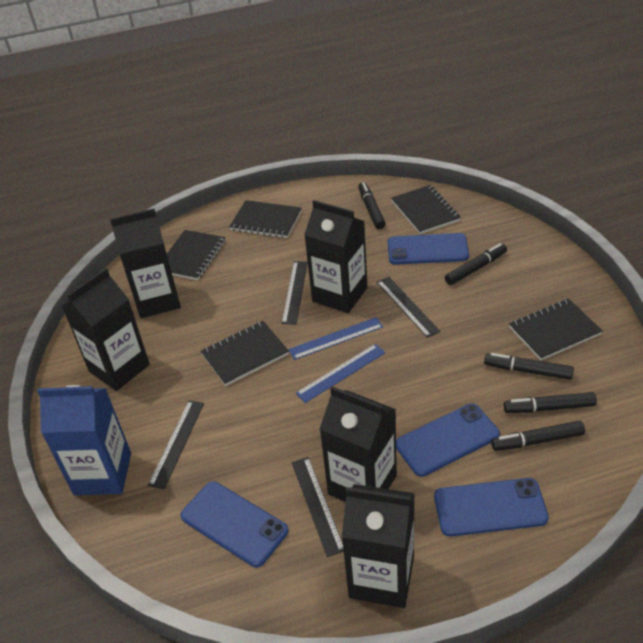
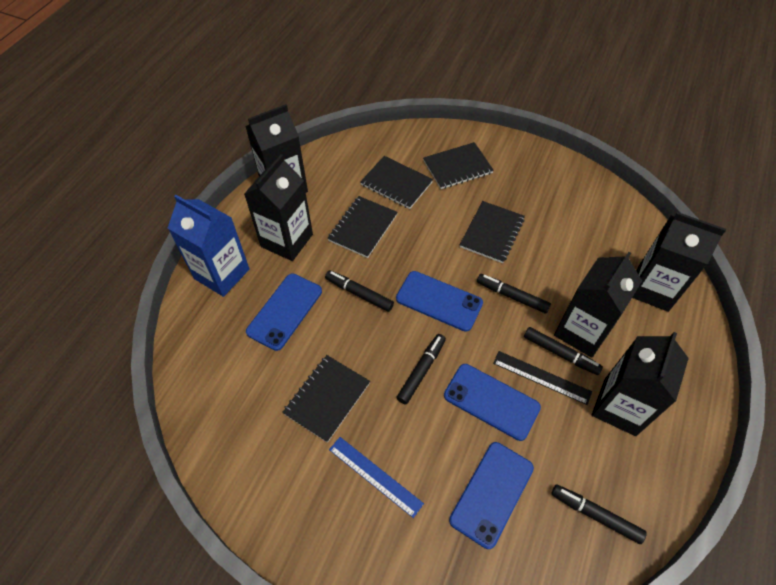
black ruler: 4 -> 1
blue ruler: 2 -> 1

